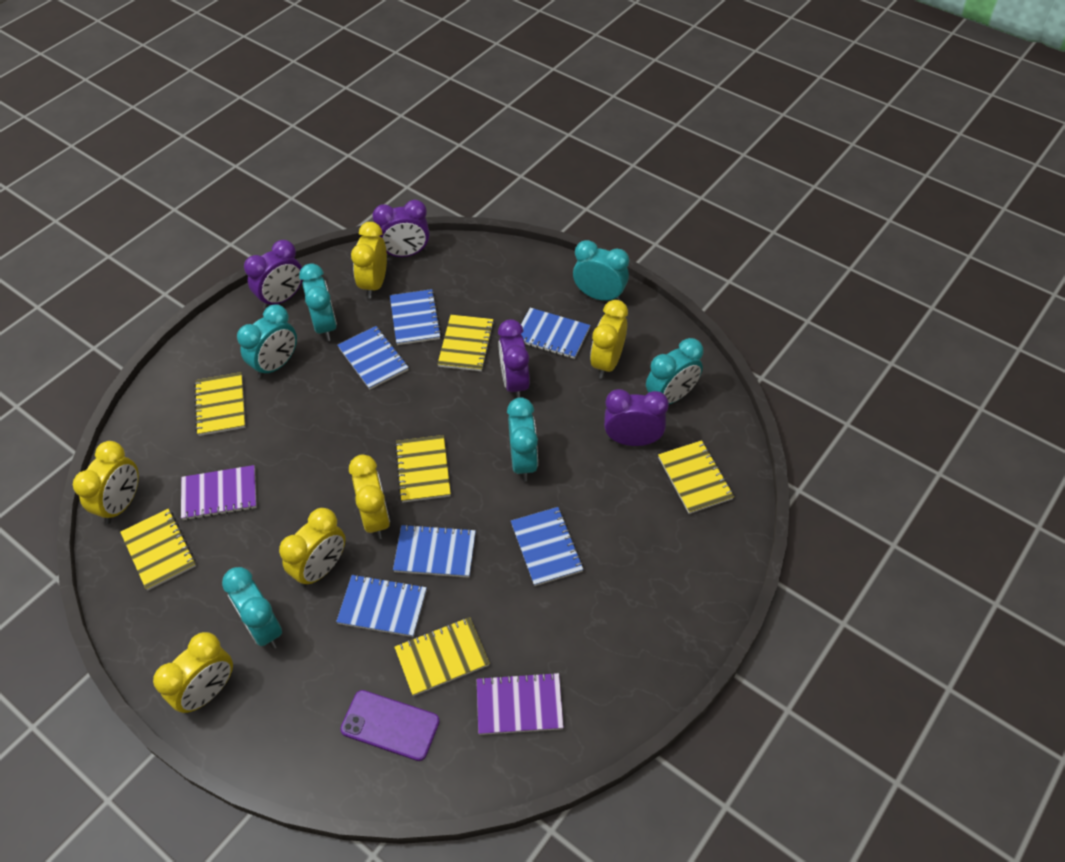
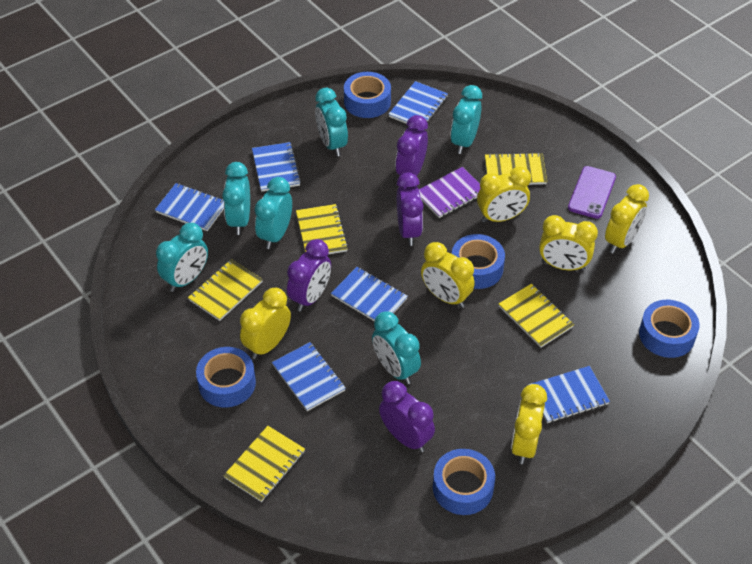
blue tape: 0 -> 5
purple notebook: 2 -> 1
yellow notebook: 6 -> 5

